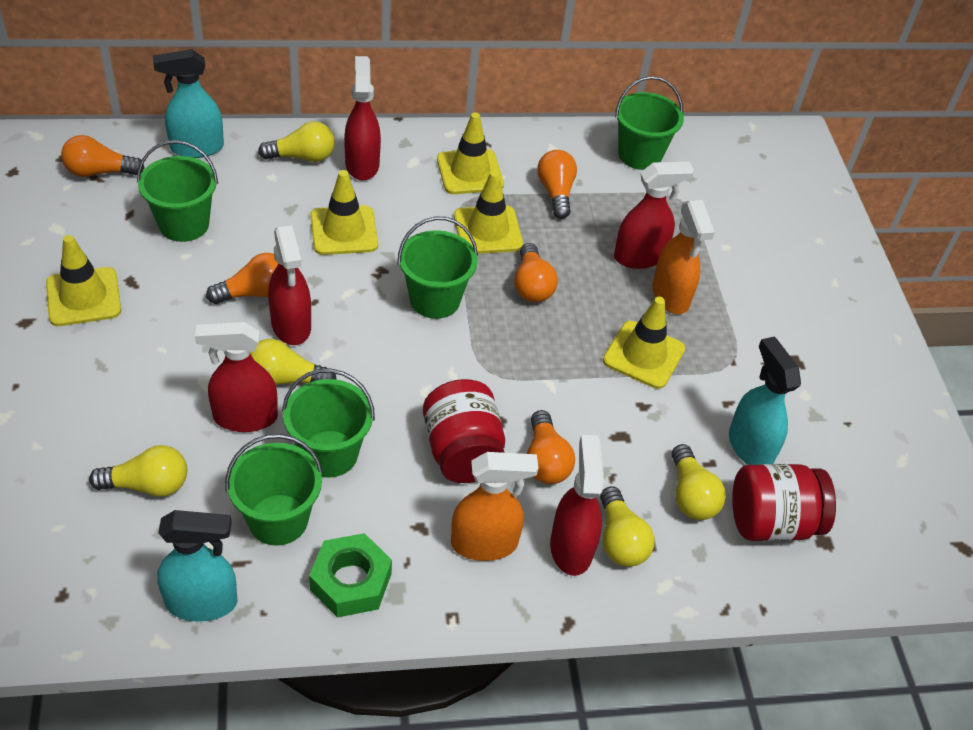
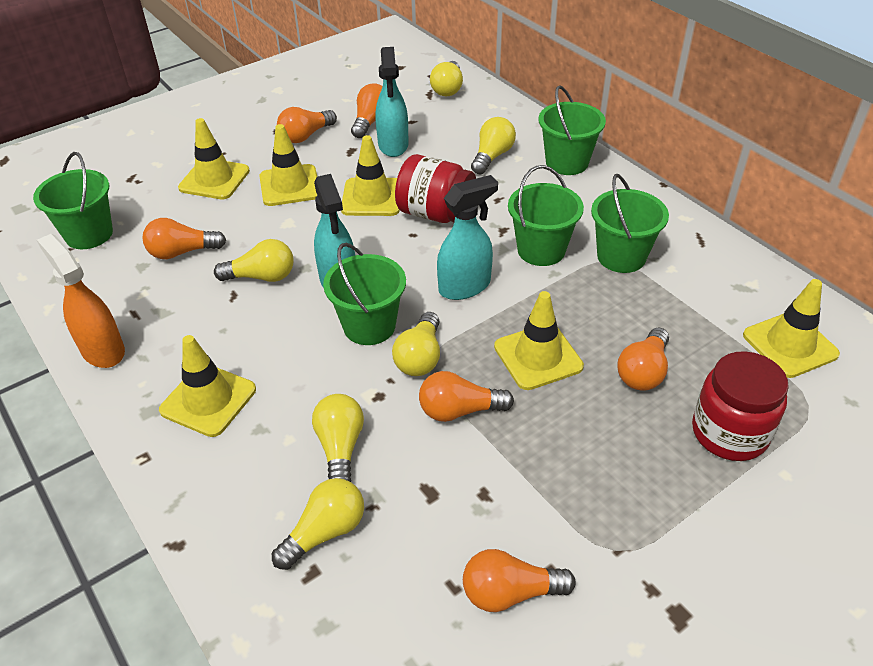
green nut: 1 -> 0
orange light bulb: 5 -> 6
orange spray bottle: 2 -> 1
red spray bottle: 5 -> 0
yellow light bulb: 5 -> 6
yellow traffic cone: 5 -> 6

